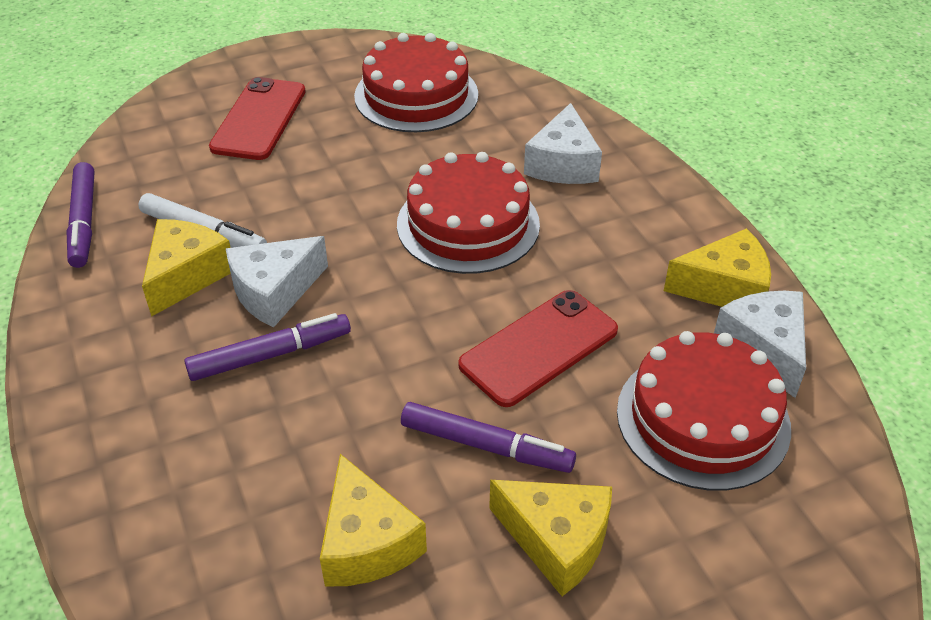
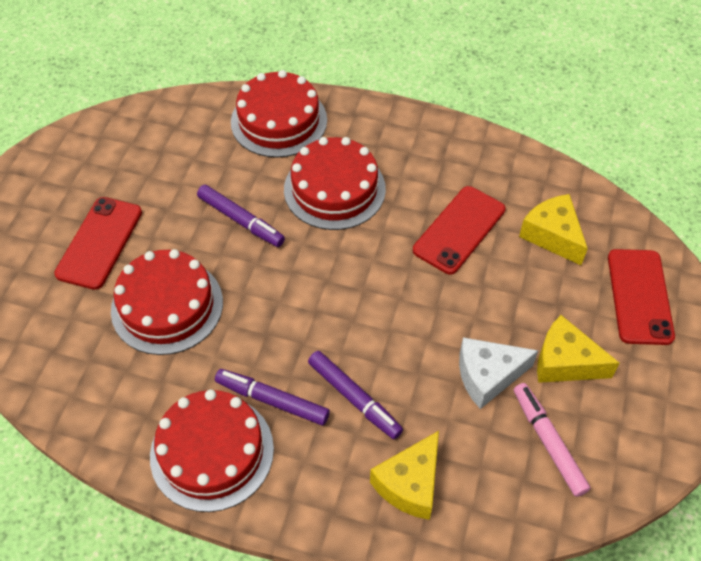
pink marker: 0 -> 1
red cake: 3 -> 4
red phone: 2 -> 3
white cheese: 3 -> 1
white marker: 1 -> 0
yellow cheese: 4 -> 3

